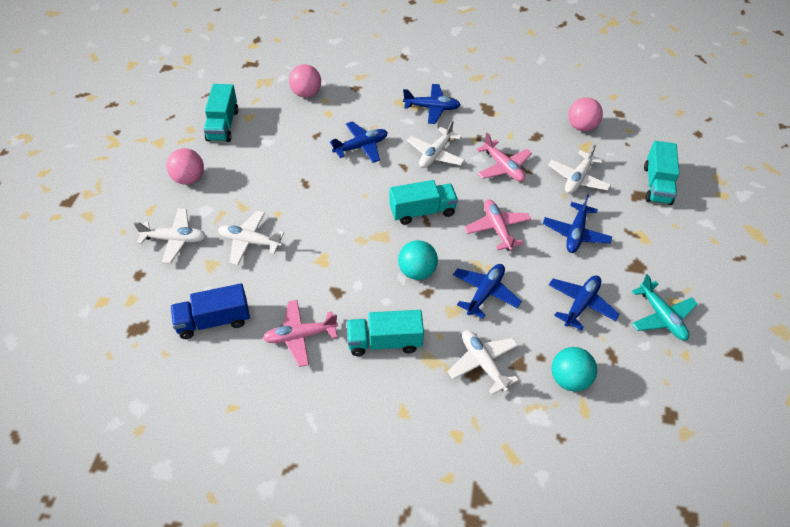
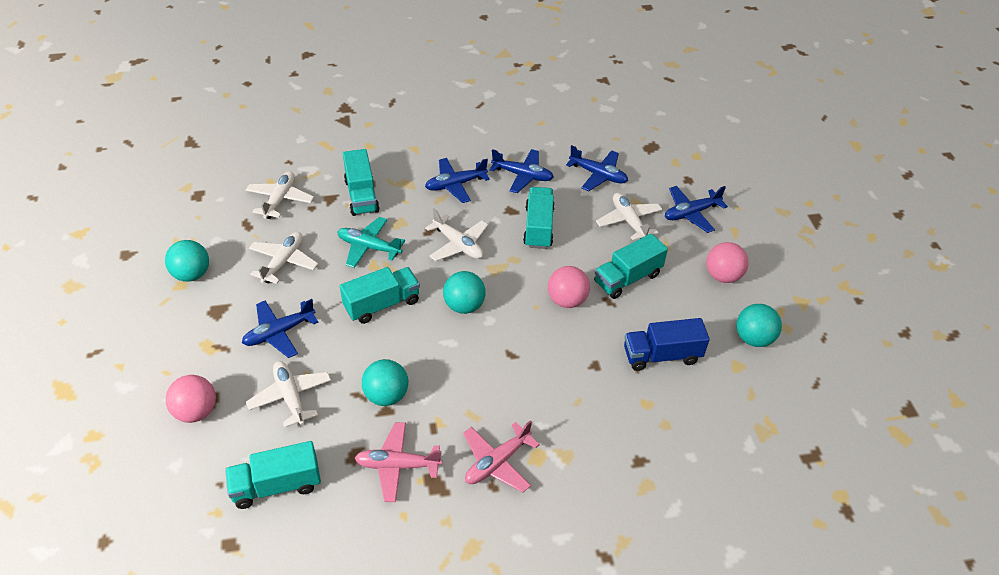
pink plane: 3 -> 2
turquoise ball: 2 -> 4
turquoise truck: 4 -> 5

